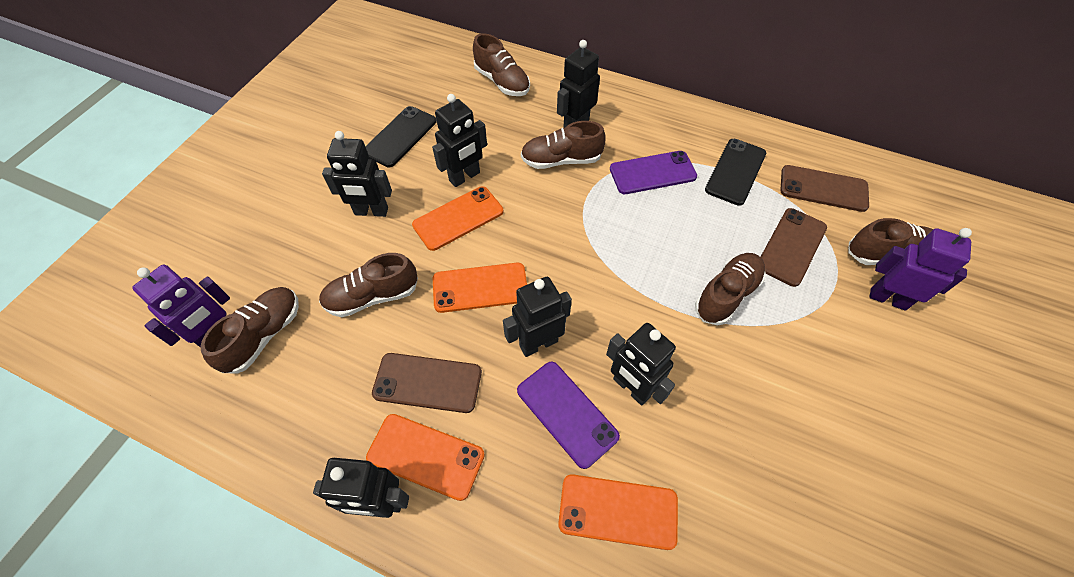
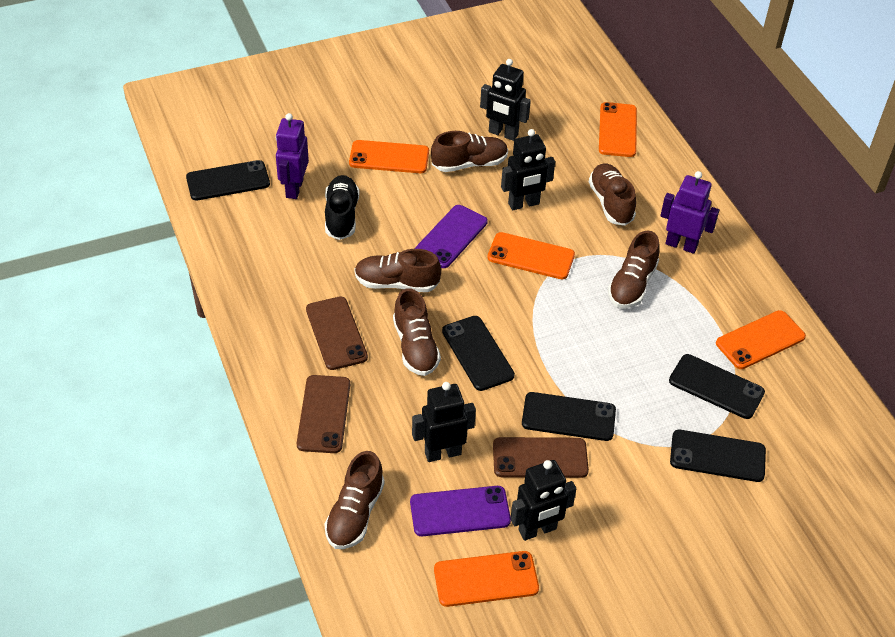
black phone: 2 -> 5
black robot: 6 -> 4
black shoe: 0 -> 1
orange phone: 4 -> 5

